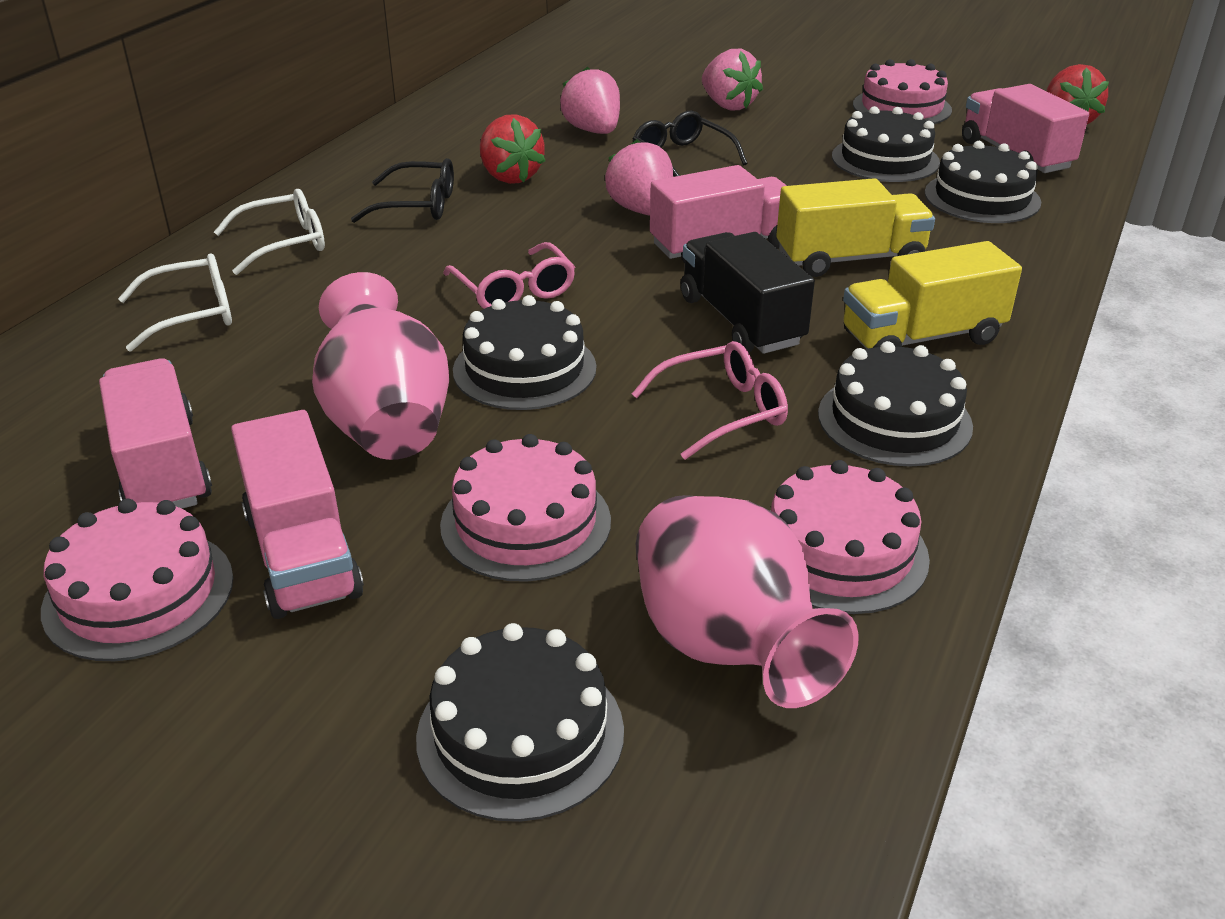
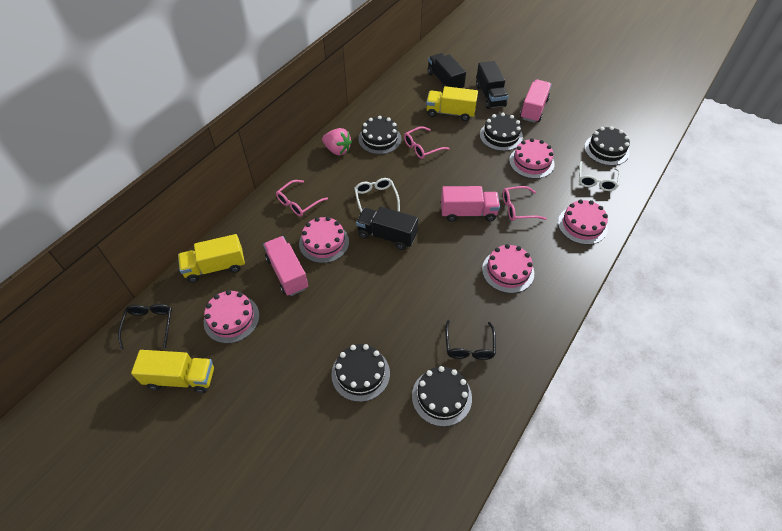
black truck: 1 -> 3
pink cake: 4 -> 5
pink glasses: 2 -> 3
pink strawberry: 3 -> 1
pink truck: 4 -> 3
pink vase: 2 -> 0
red strawberry: 2 -> 0
yellow truck: 2 -> 3

